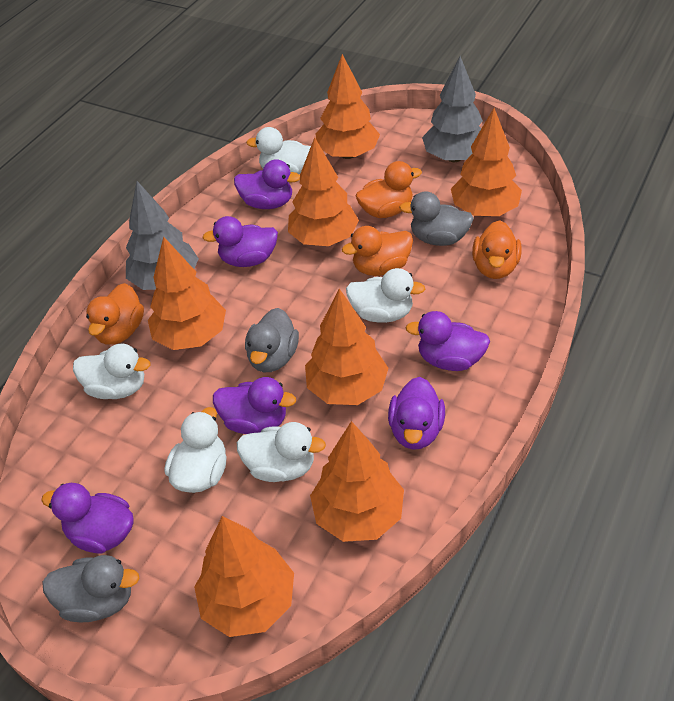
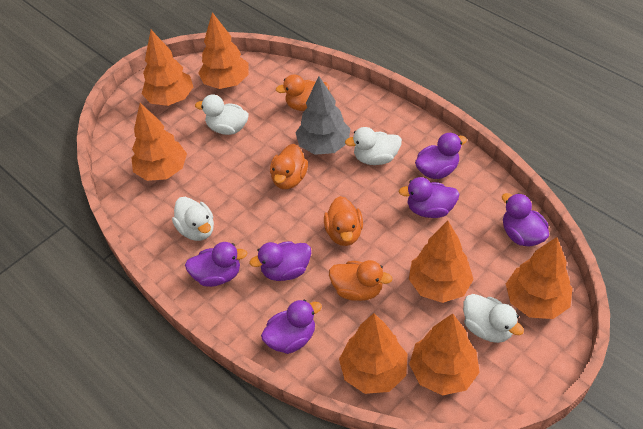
grey duck: 3 -> 0
grey tree: 2 -> 1
white duck: 5 -> 4

